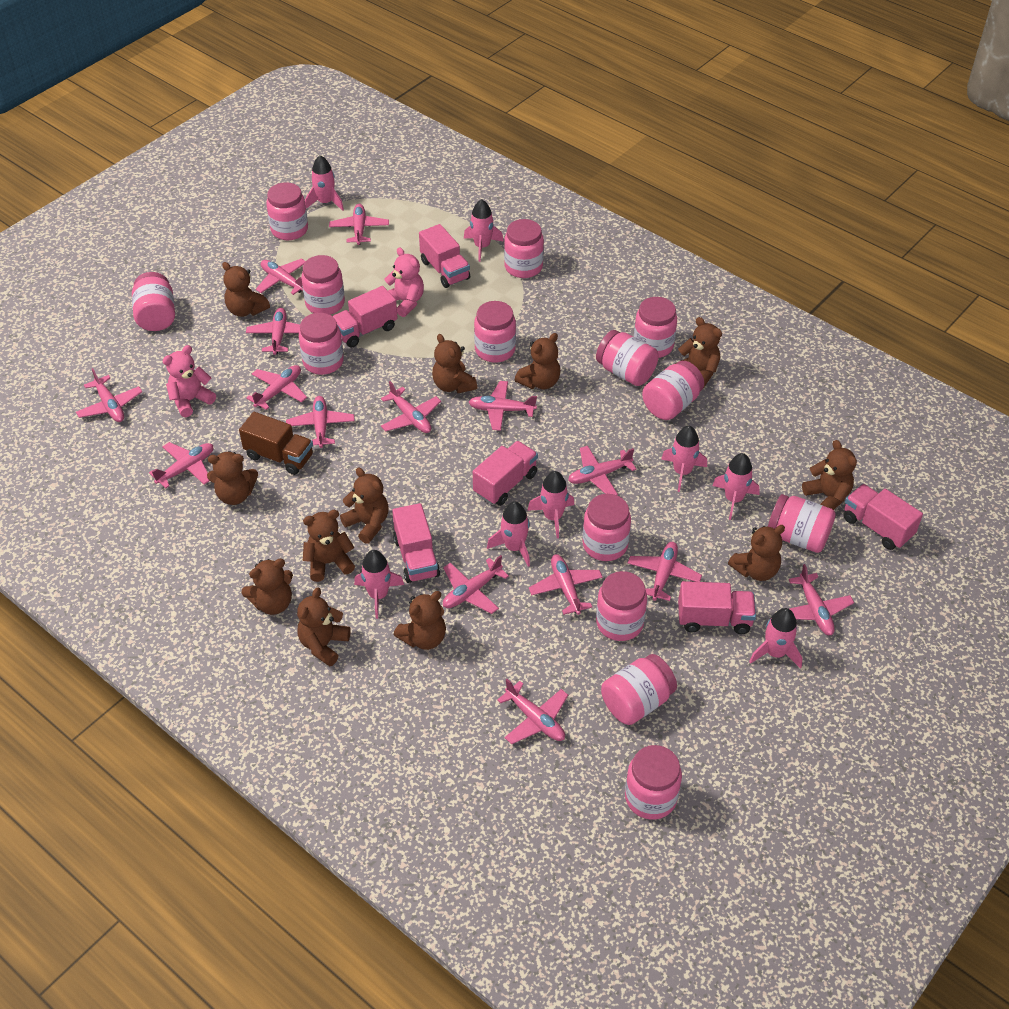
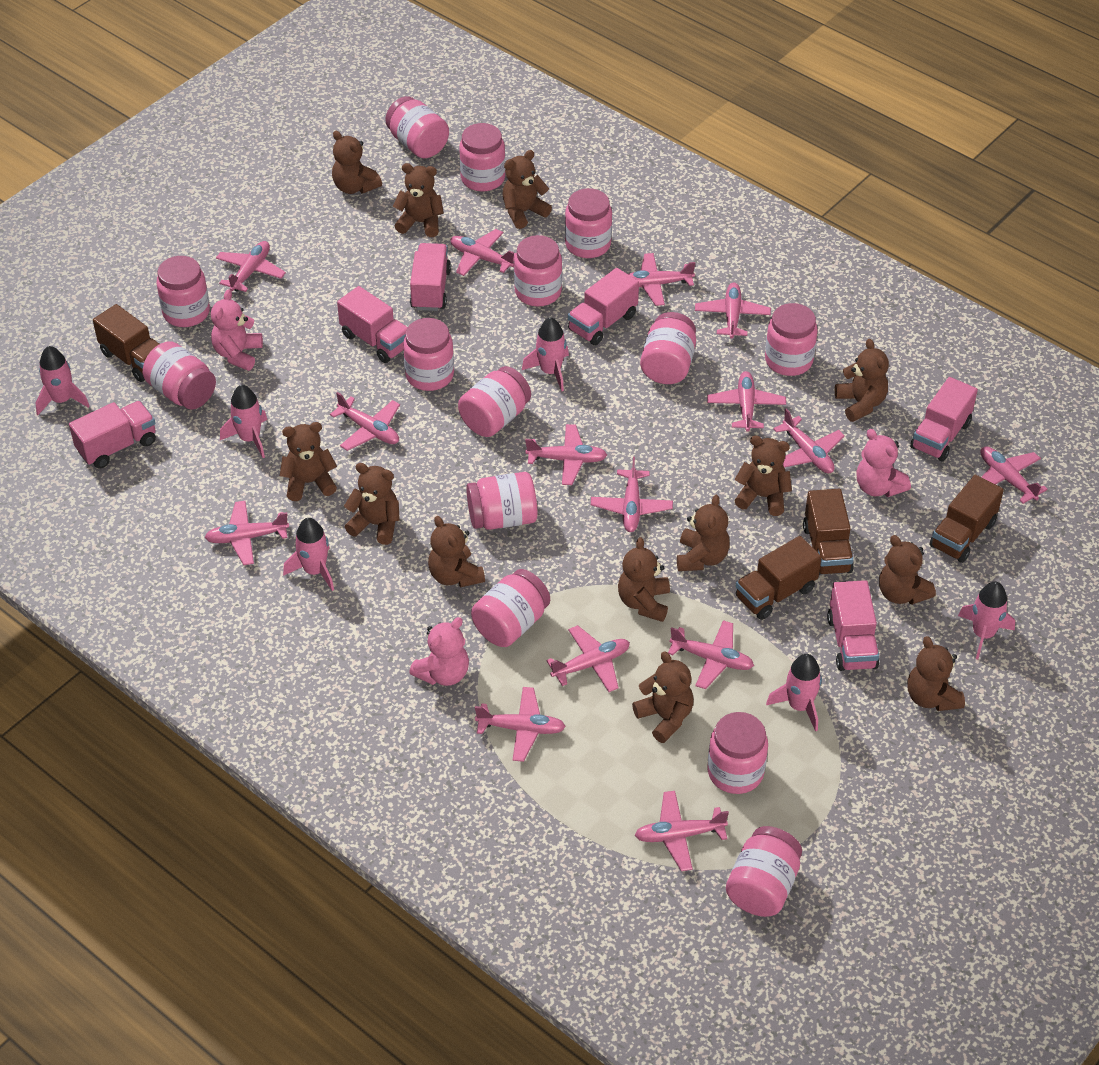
brown teddy bear: 12 -> 13
brown truck: 1 -> 4
pink rocket: 8 -> 6
pink teddy bear: 2 -> 3

